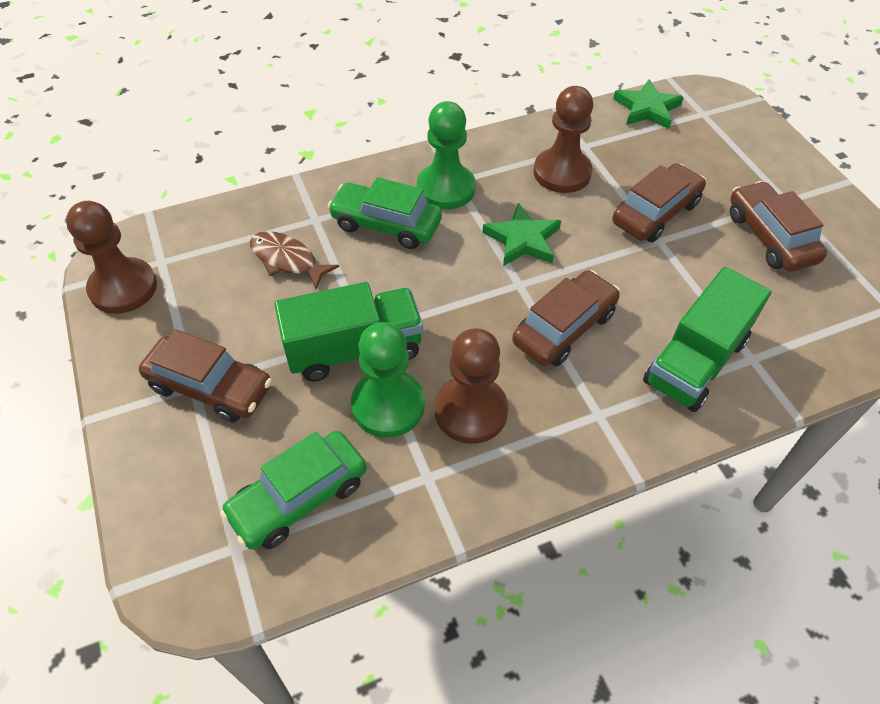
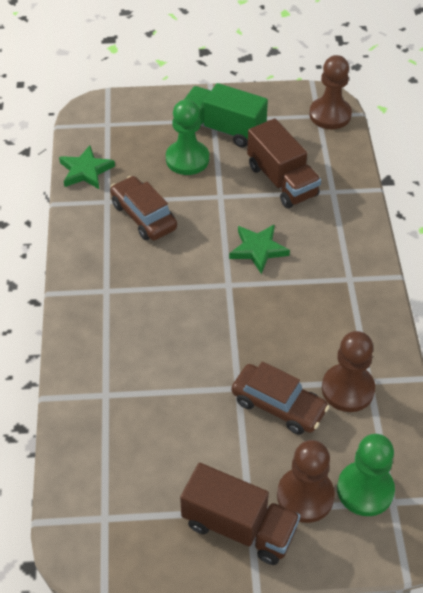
brown car: 4 -> 2
brown fish: 1 -> 0
brown truck: 0 -> 2
green car: 2 -> 0
green truck: 2 -> 1

